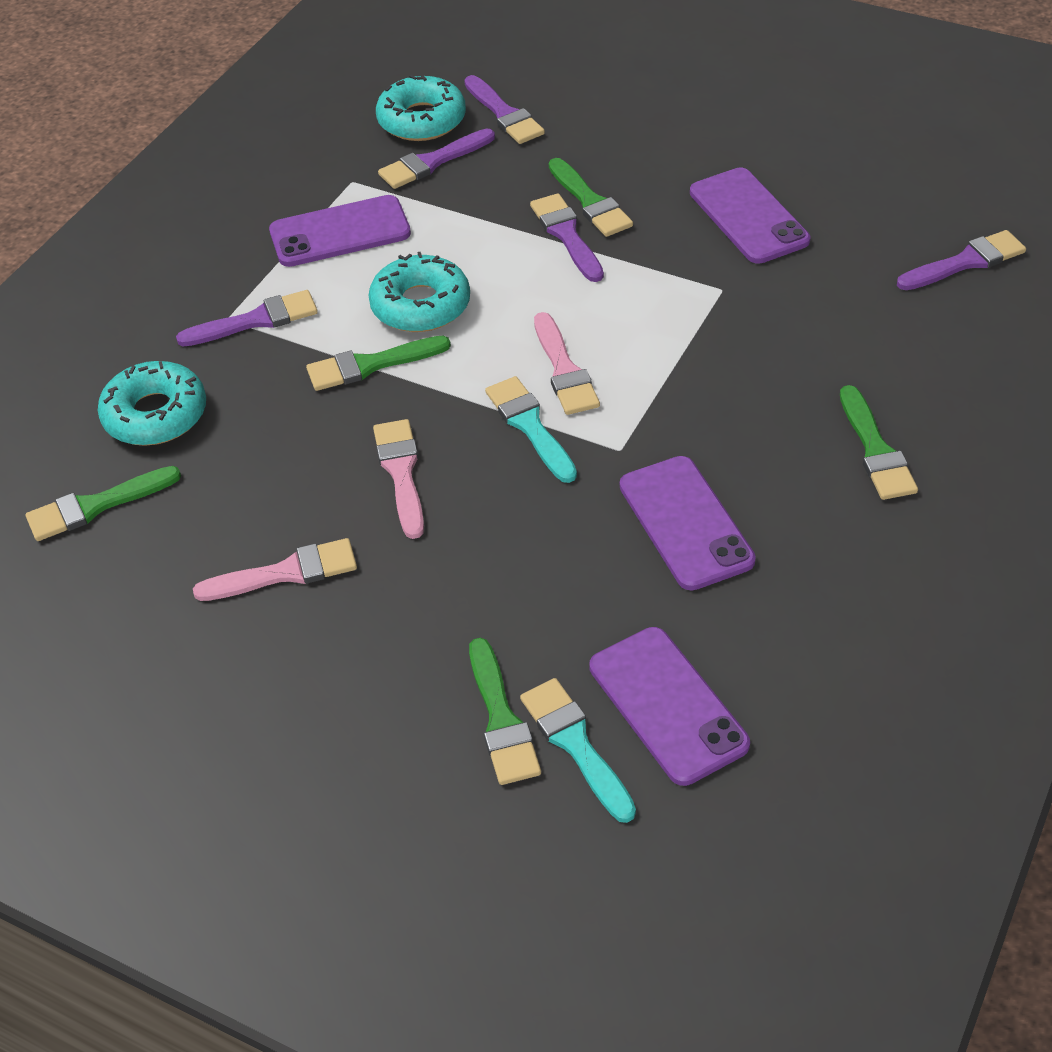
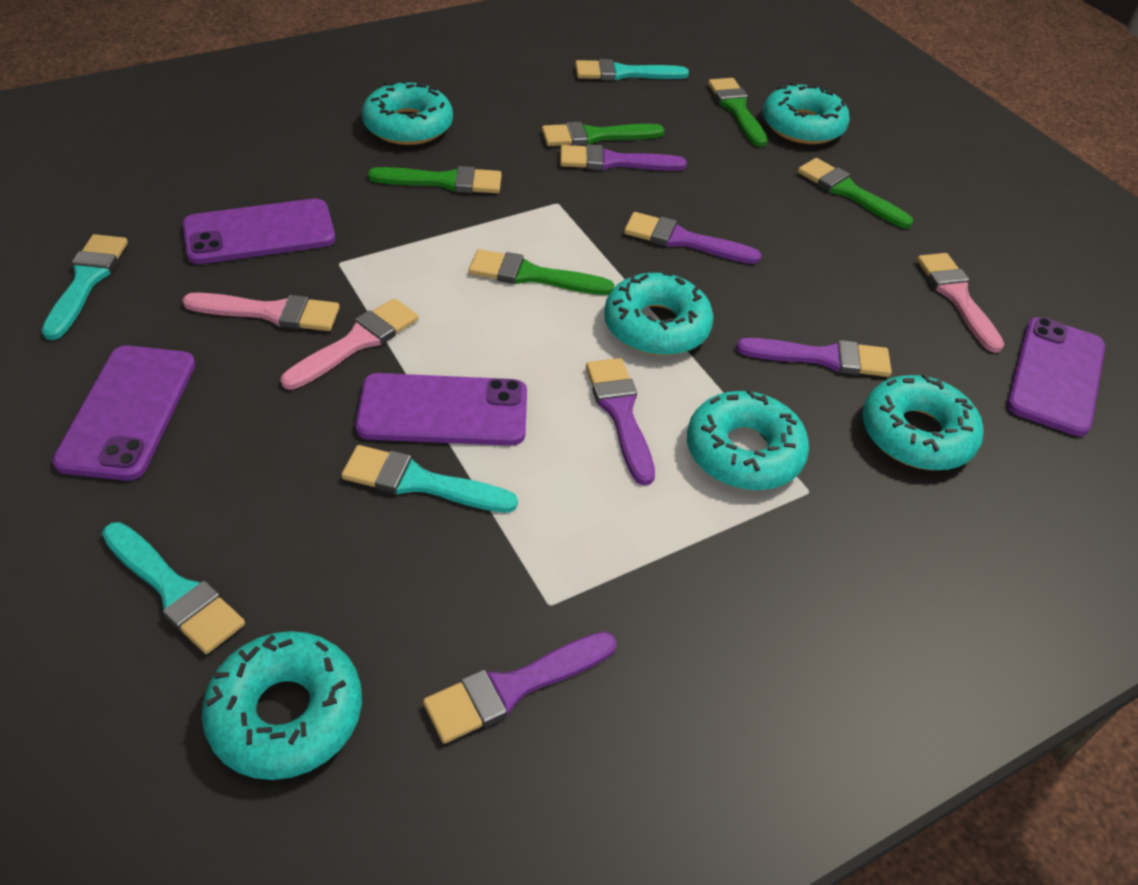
turquoise brush: 2 -> 4
turquoise donut: 3 -> 6

